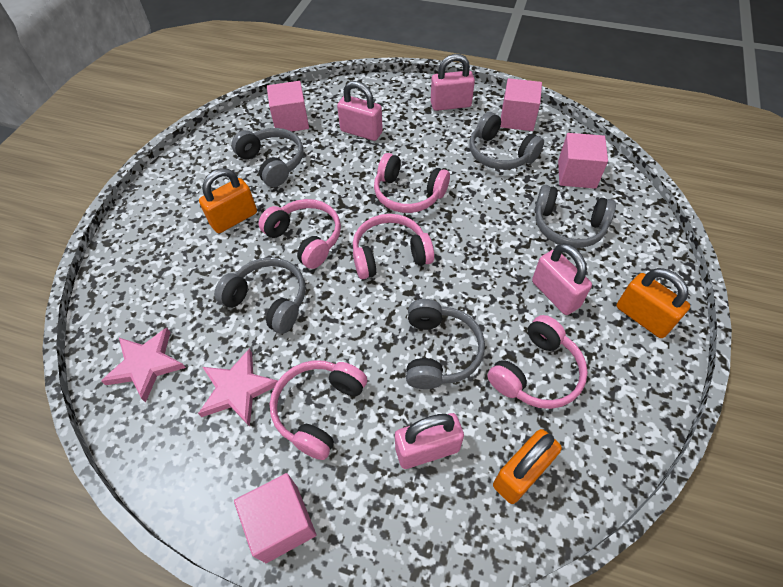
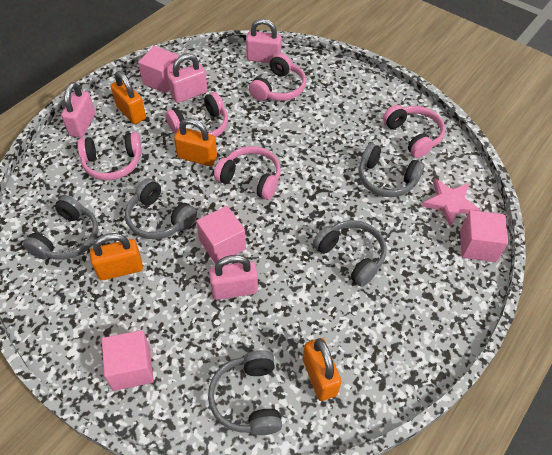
orange padlock: 3 -> 4
pink star: 2 -> 1

